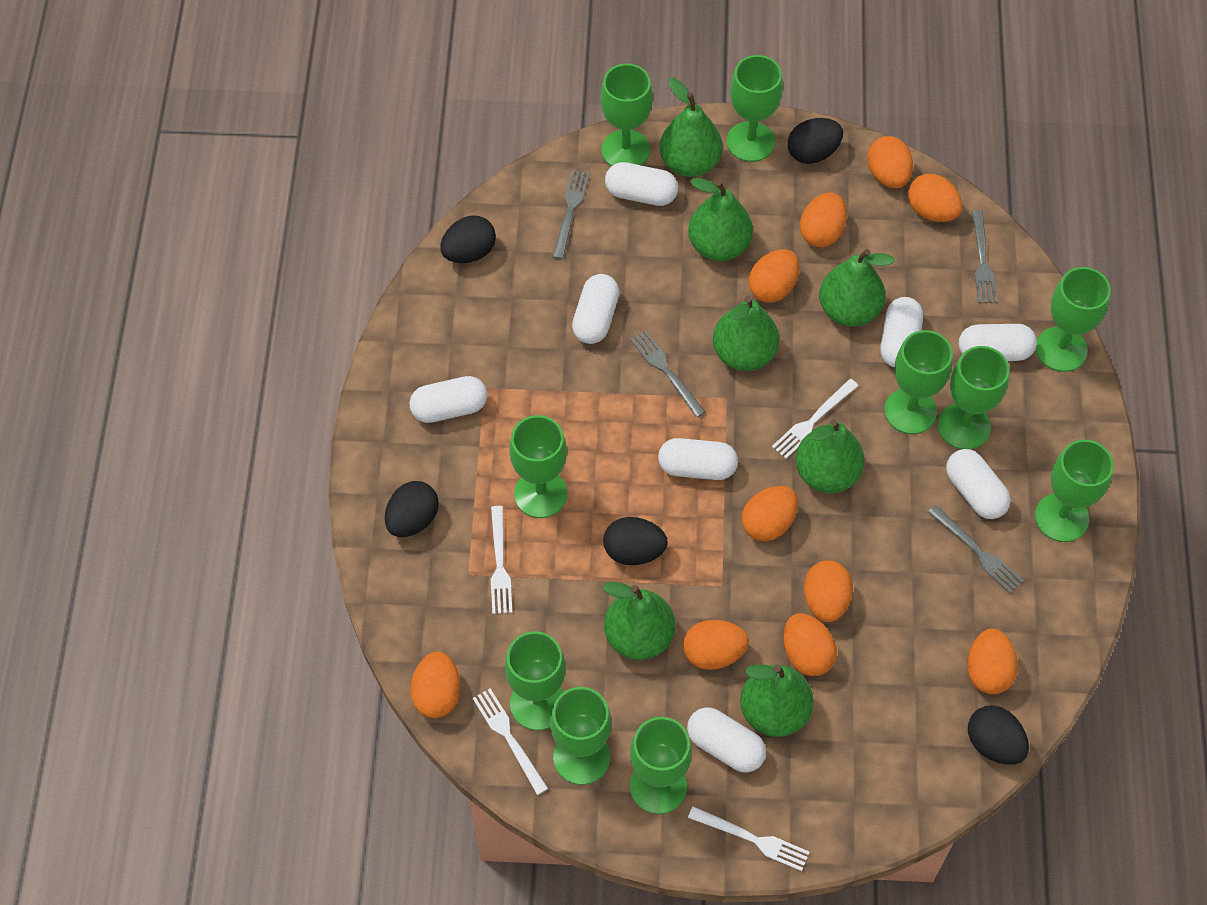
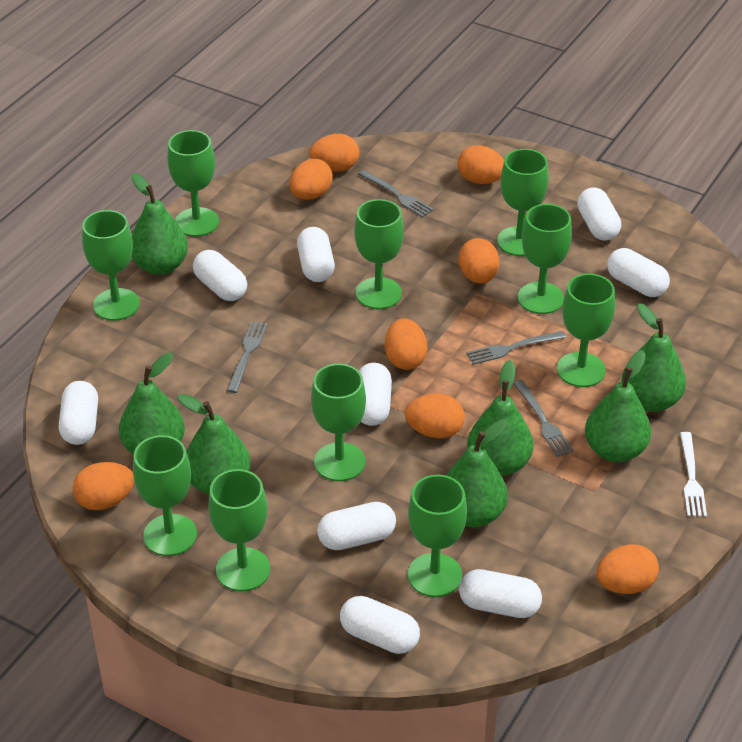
black egg: 5 -> 0
orange egg: 10 -> 8
white capsule: 8 -> 9
white fork: 4 -> 1

